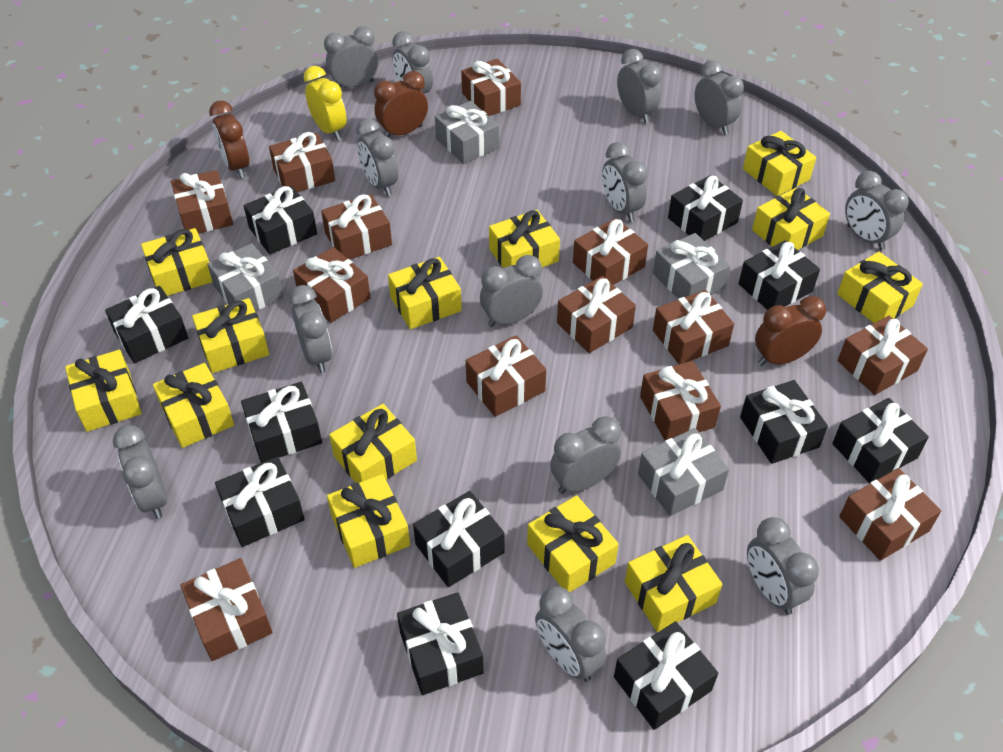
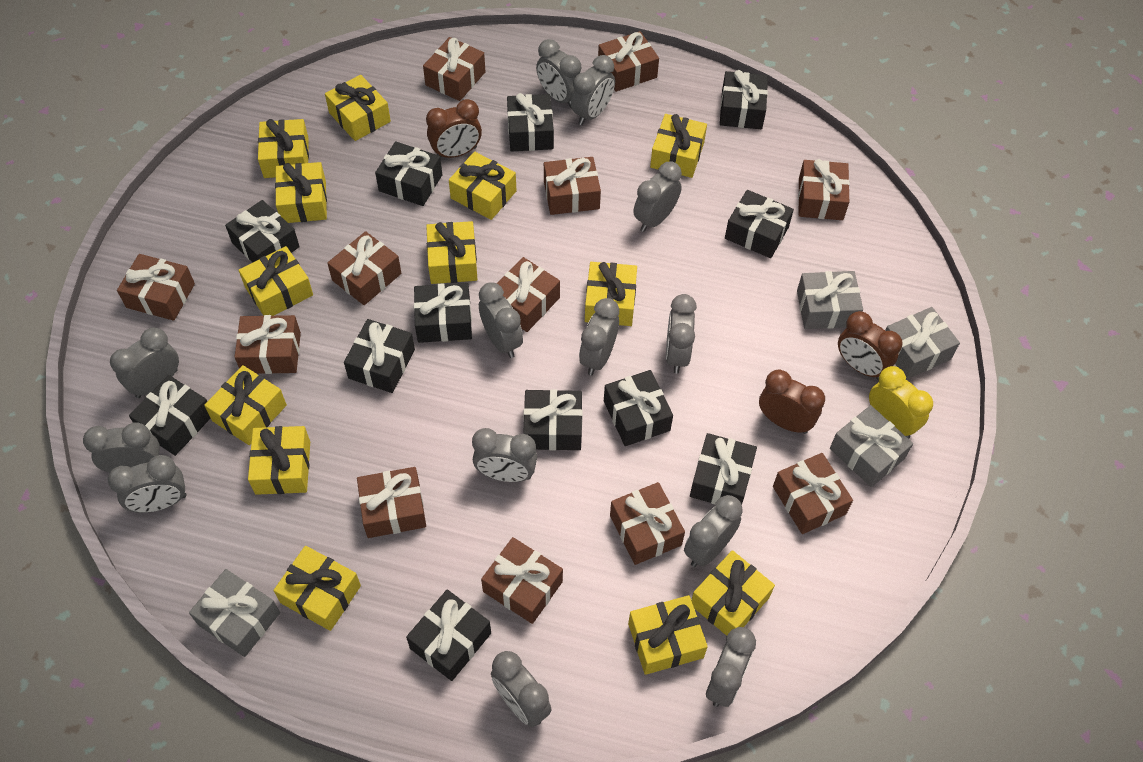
black gift: 11 -> 12
brown gift: 13 -> 12

